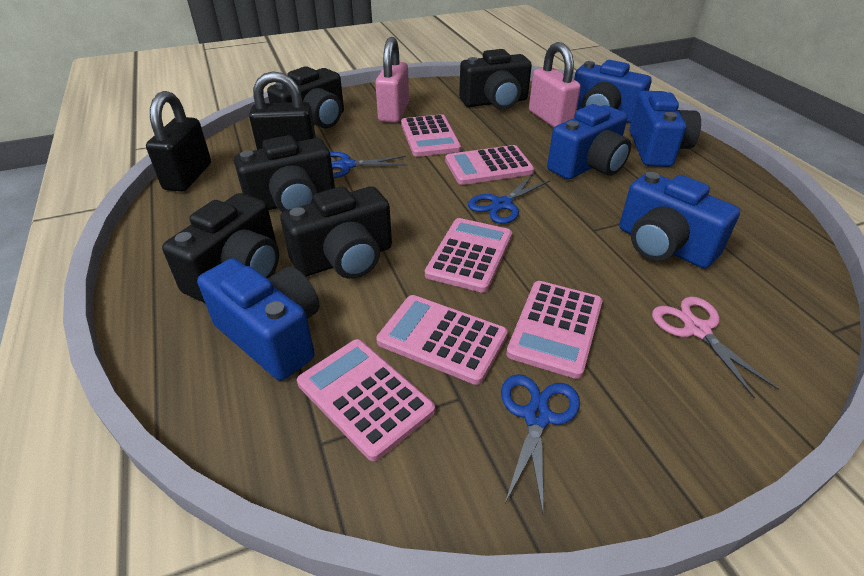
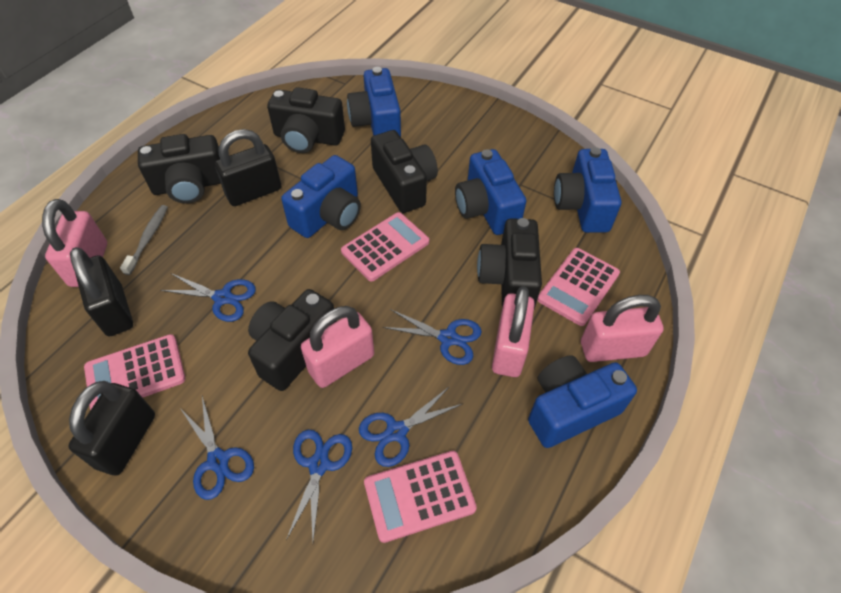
black padlock: 2 -> 3
blue scissors: 3 -> 5
grey toothbrush: 0 -> 1
pink calculator: 6 -> 4
pink padlock: 2 -> 4
pink scissors: 1 -> 0

